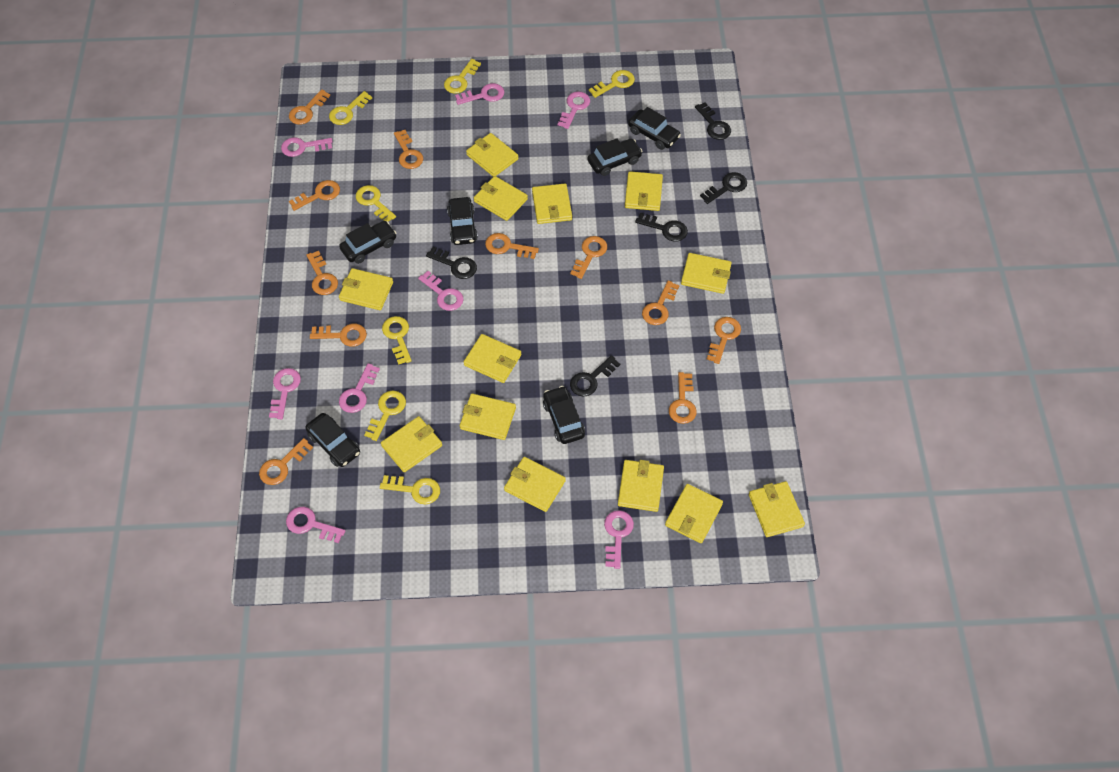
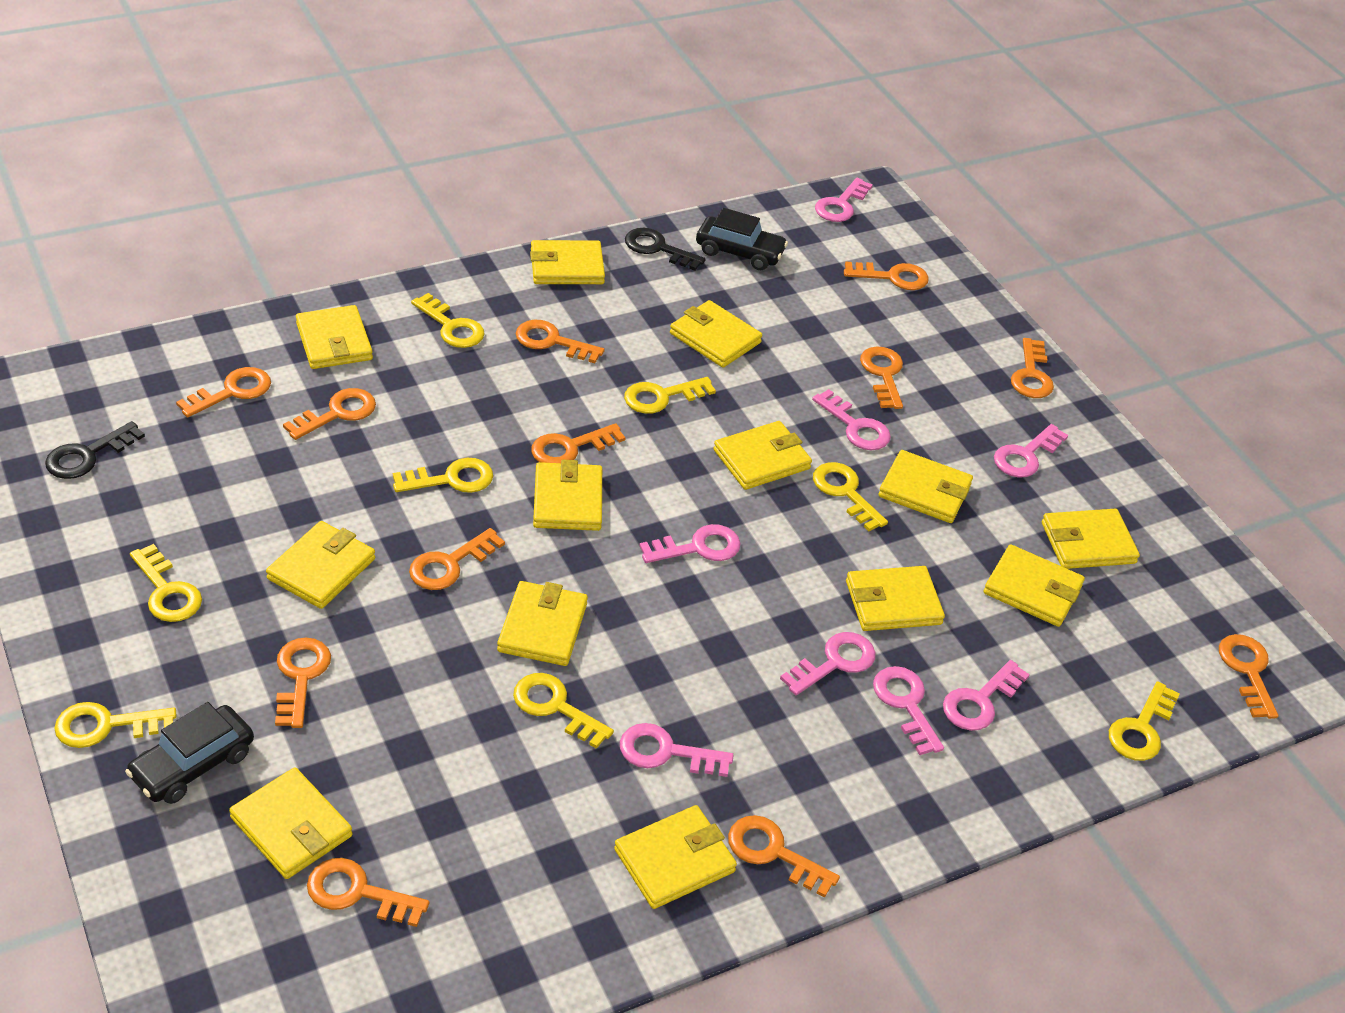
black car: 6 -> 2
black key: 5 -> 2
orange key: 11 -> 12
yellow key: 7 -> 8

